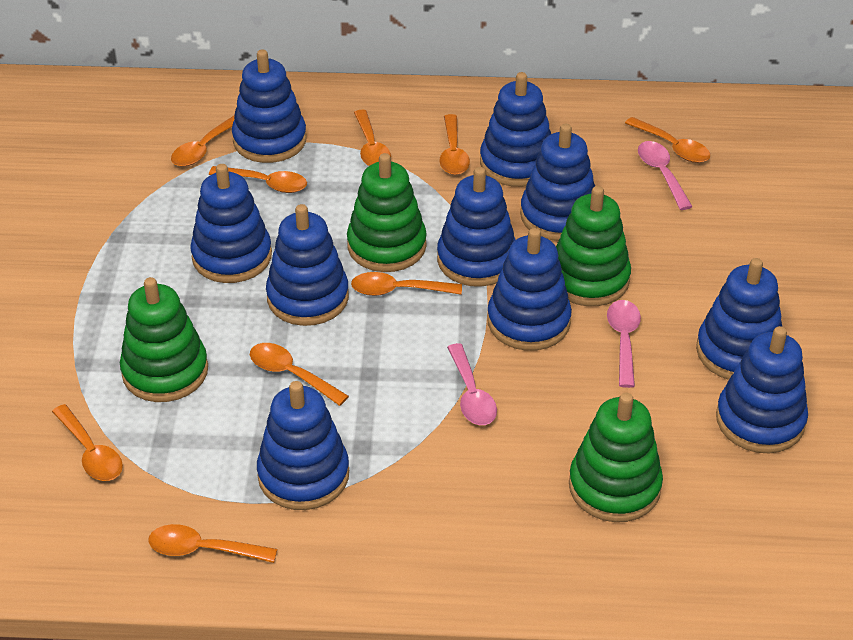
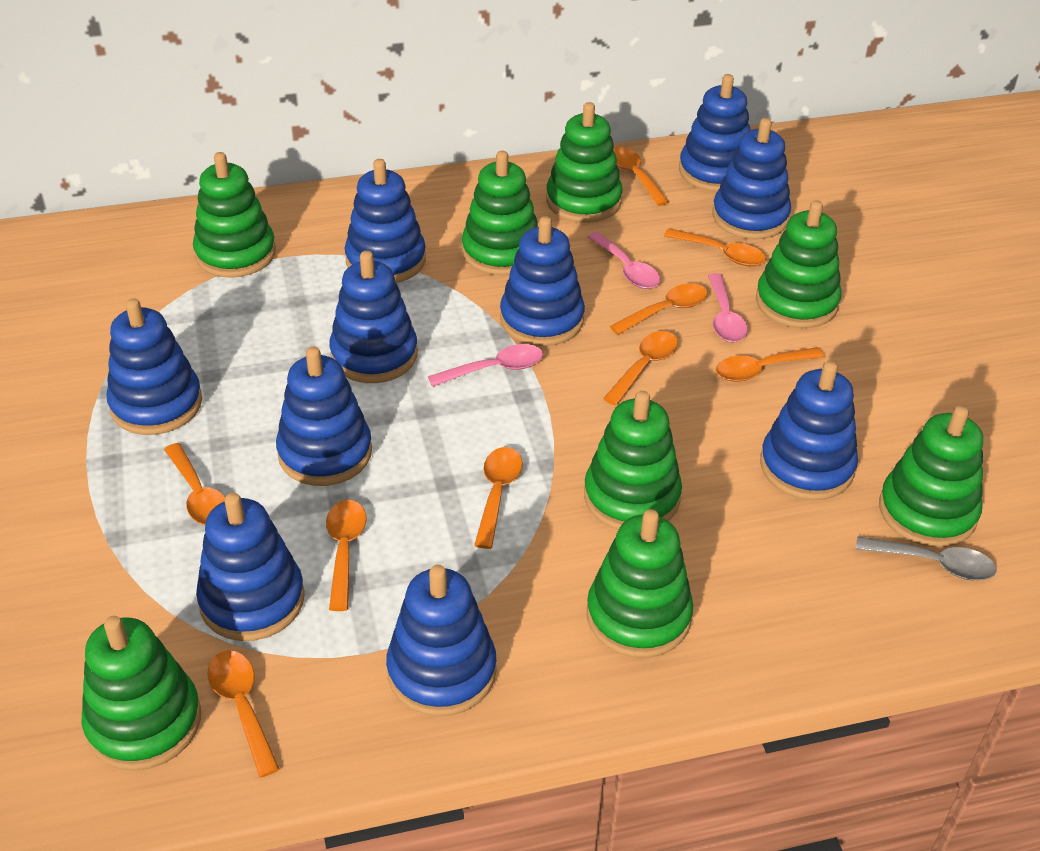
green stacking toy: 4 -> 8
grey spoon: 0 -> 1

